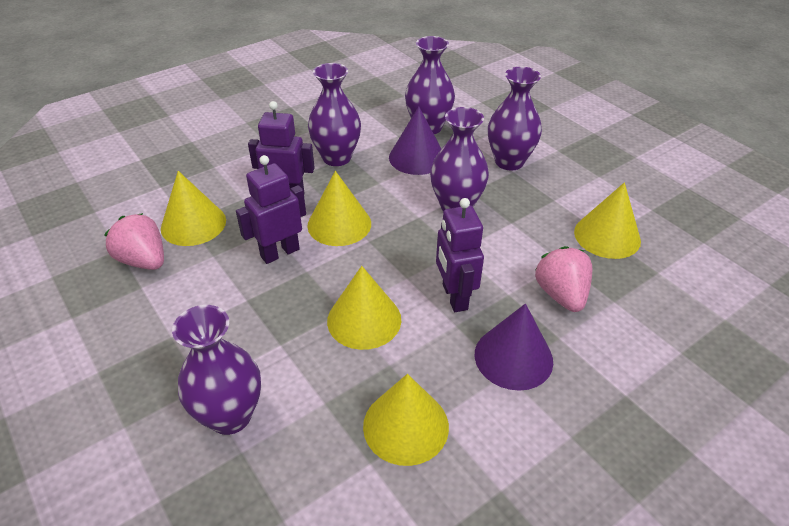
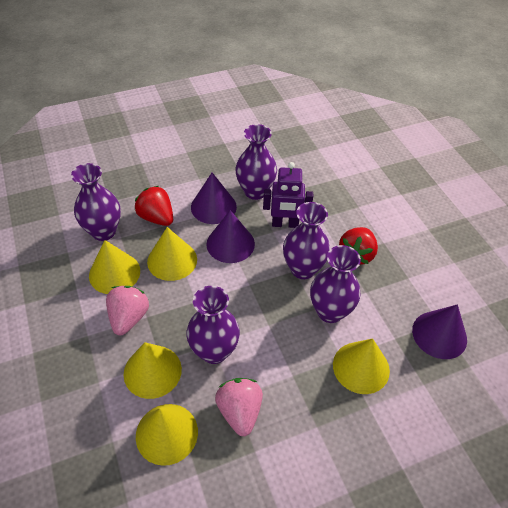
purple cone: 2 -> 3
purple robot: 3 -> 1
red strawberry: 0 -> 2

